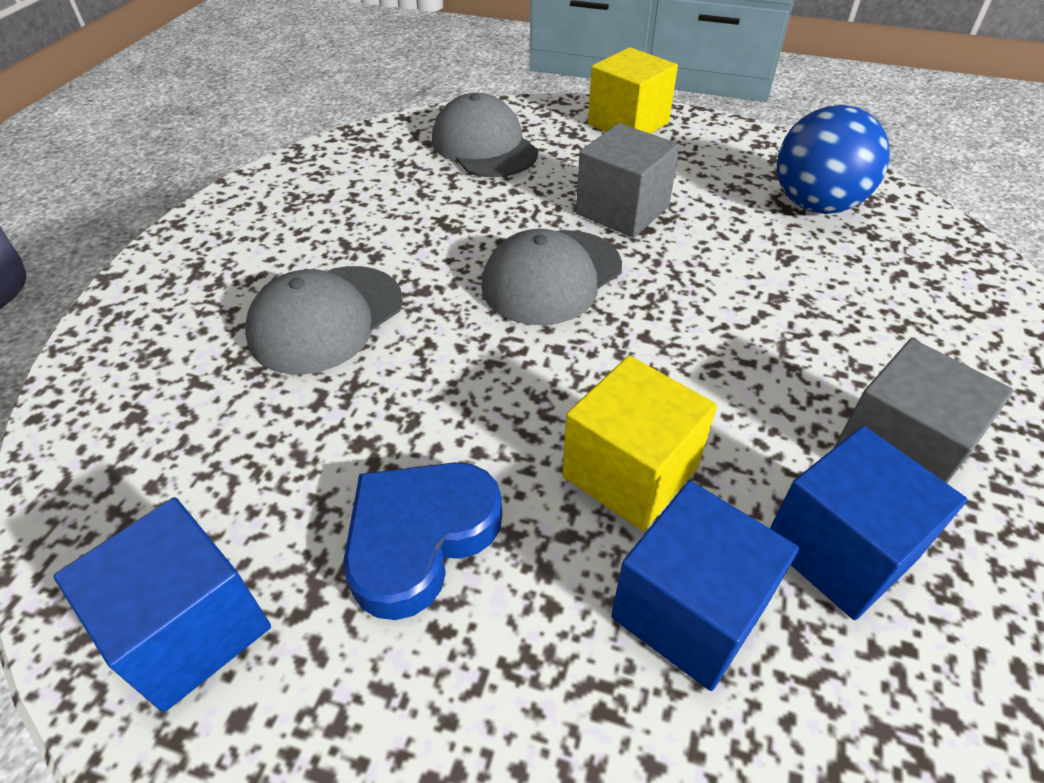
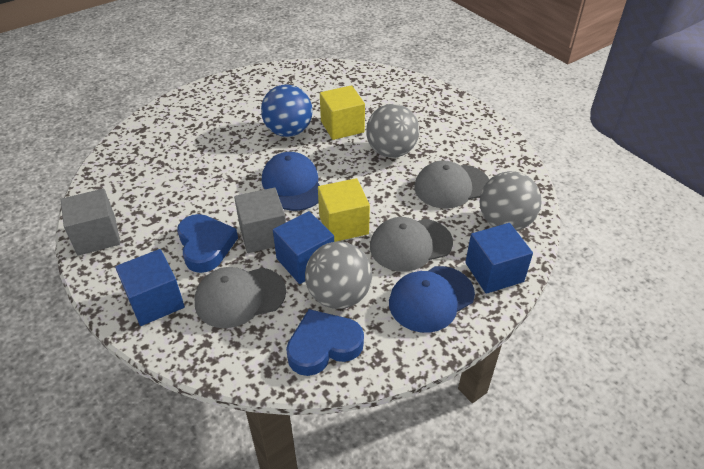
blue cap: 0 -> 2
blue heart: 1 -> 2
grey ball: 0 -> 3

